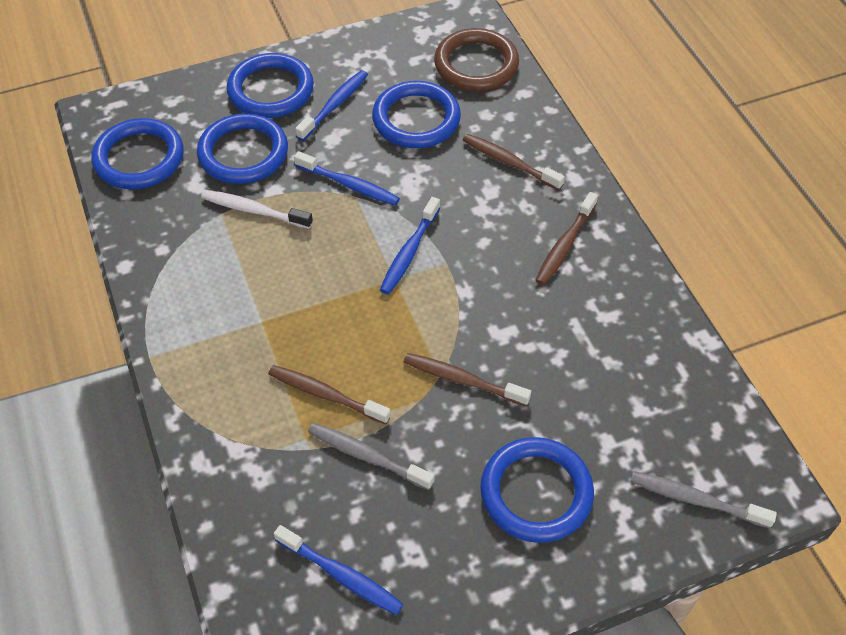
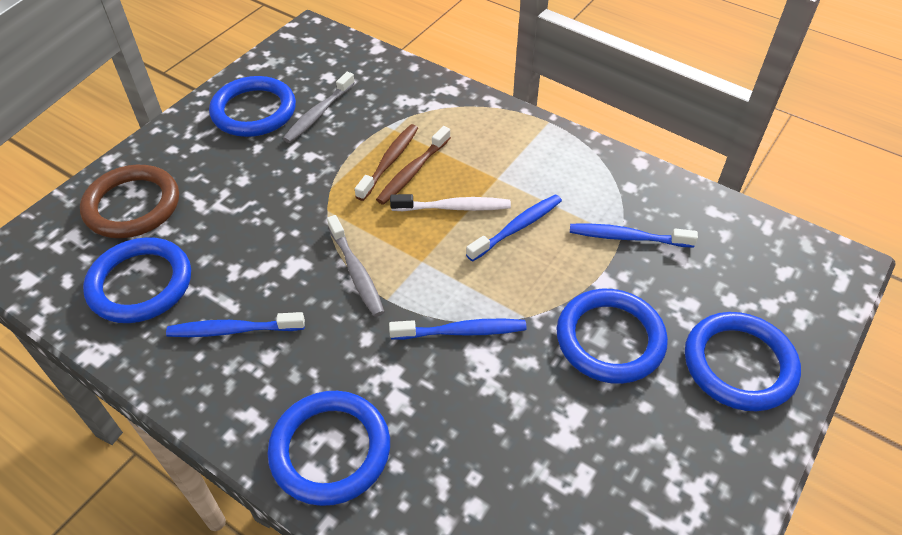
brown toothbrush: 4 -> 2

